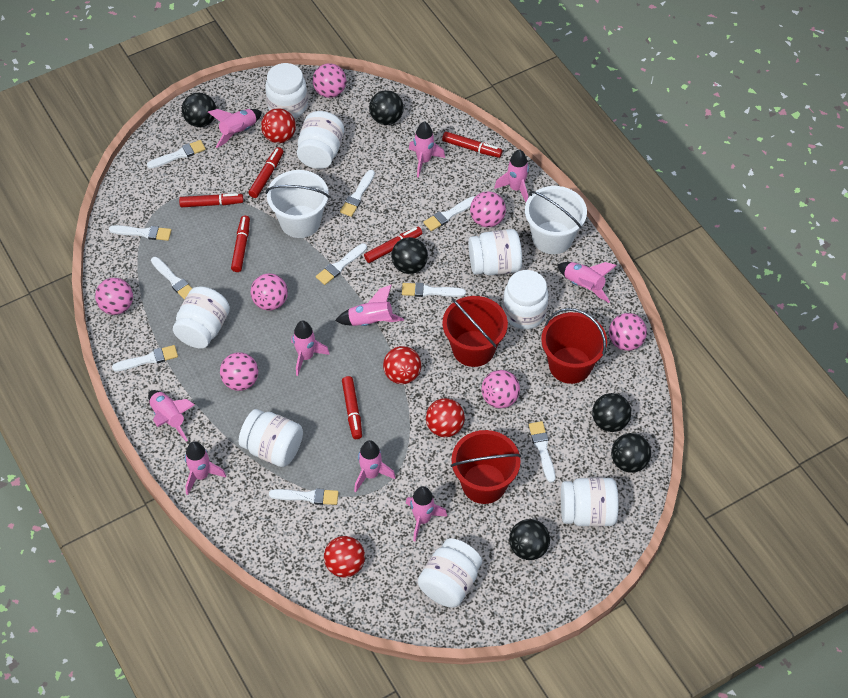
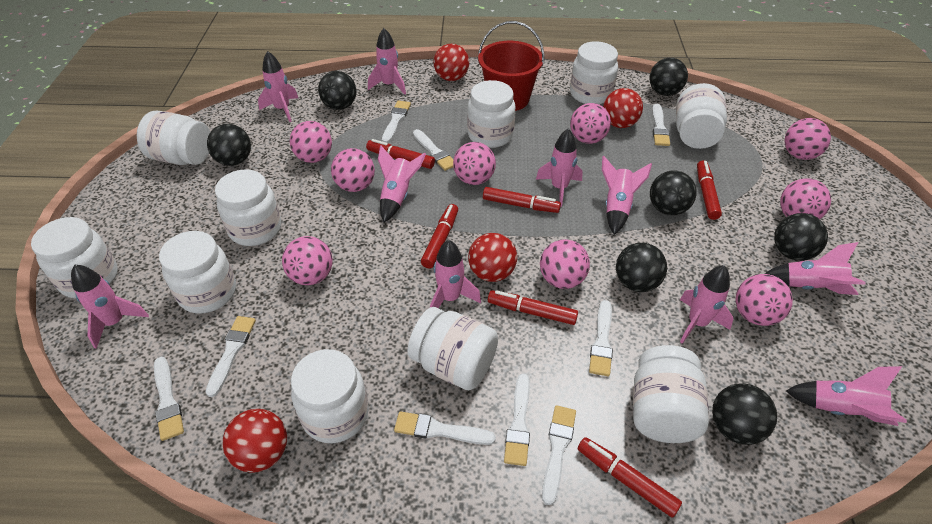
black ball: 6 -> 7
pink ball: 7 -> 9
red bucket: 3 -> 1
white brush: 10 -> 9
white bucket: 2 -> 0
white jar: 8 -> 10

